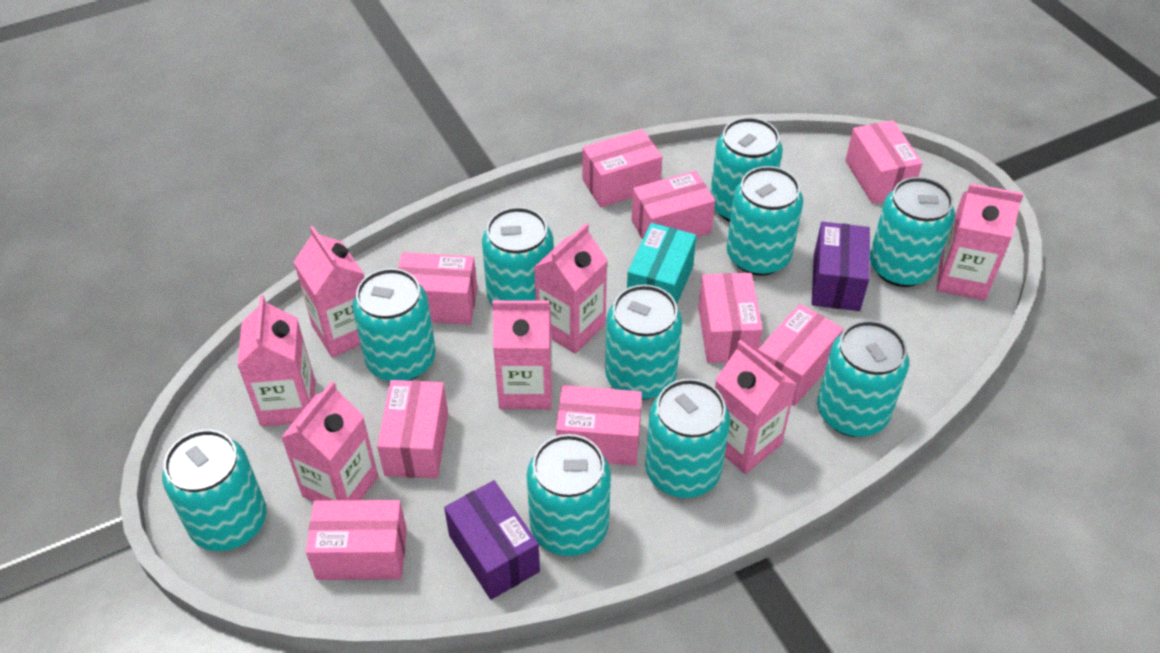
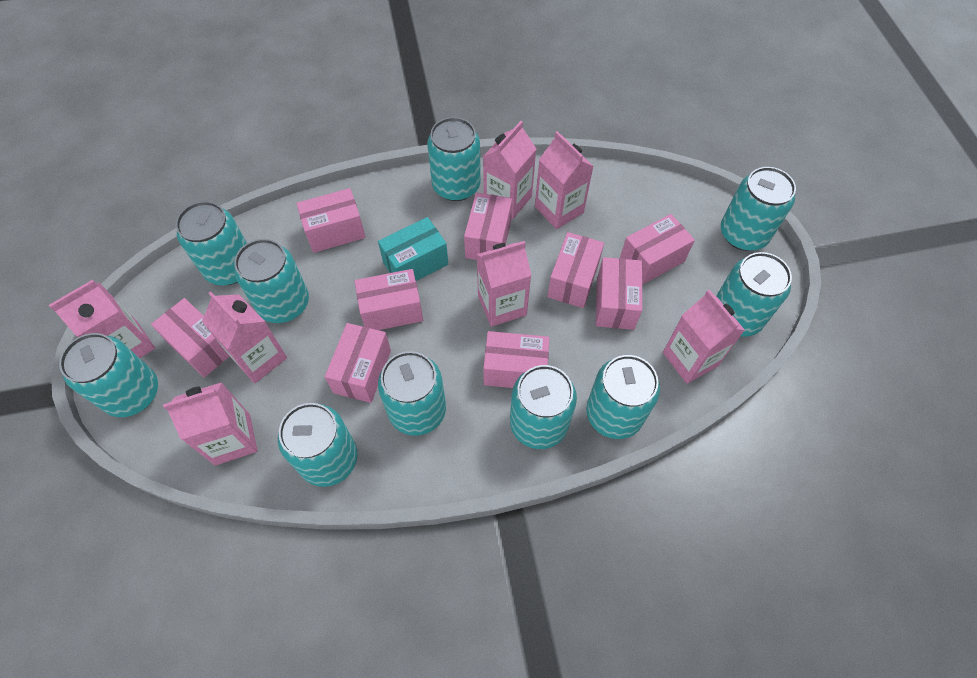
purple box: 2 -> 0

